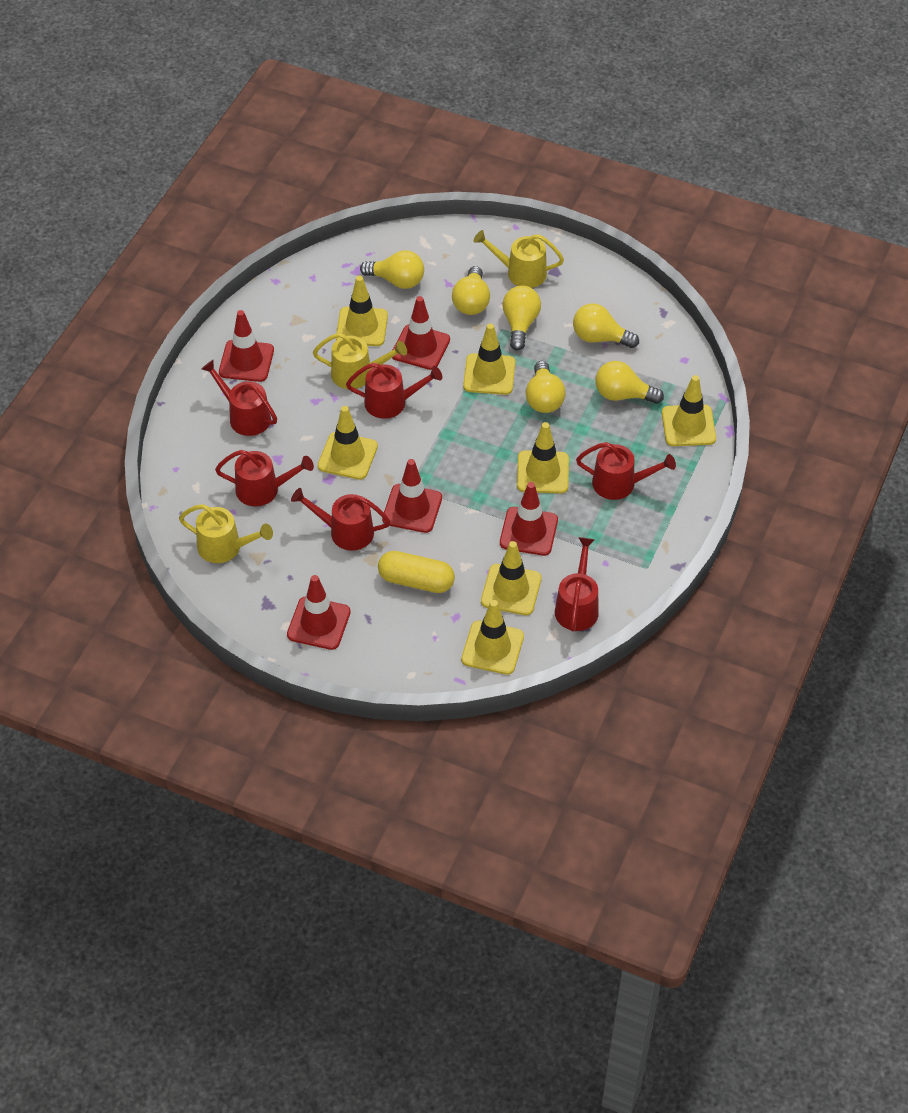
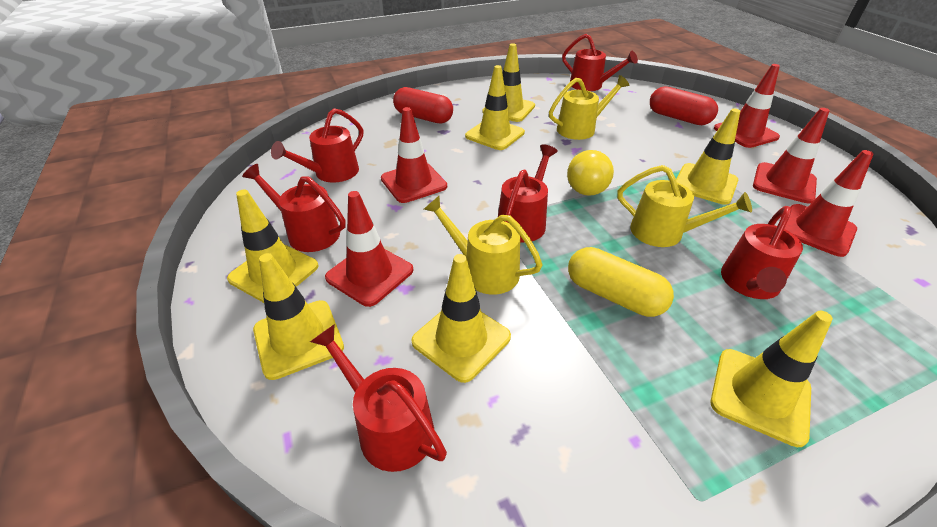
red capsule: 0 -> 2
yellow light bulb: 6 -> 1

